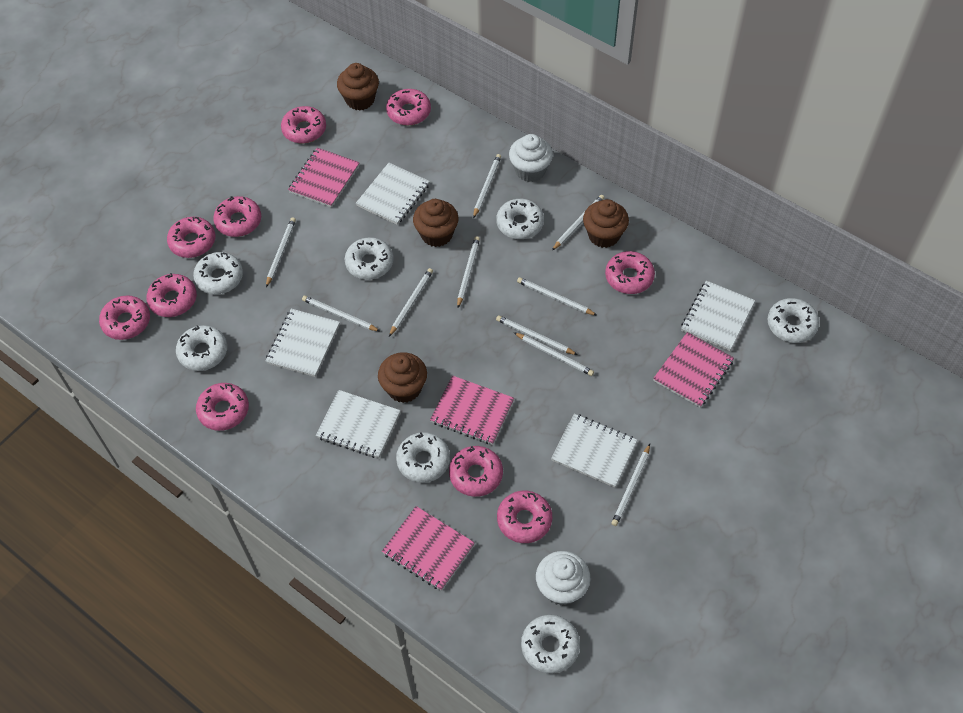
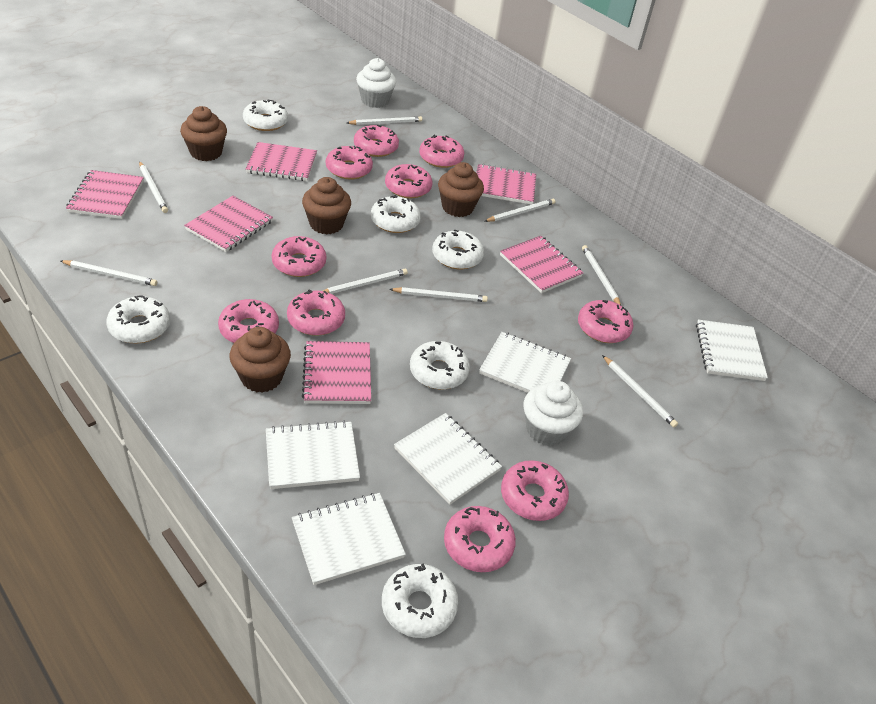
pink notebook: 4 -> 6
white donut: 7 -> 6
white pencil: 10 -> 8

